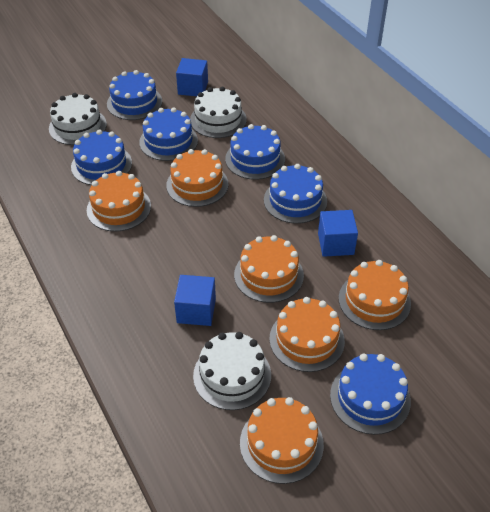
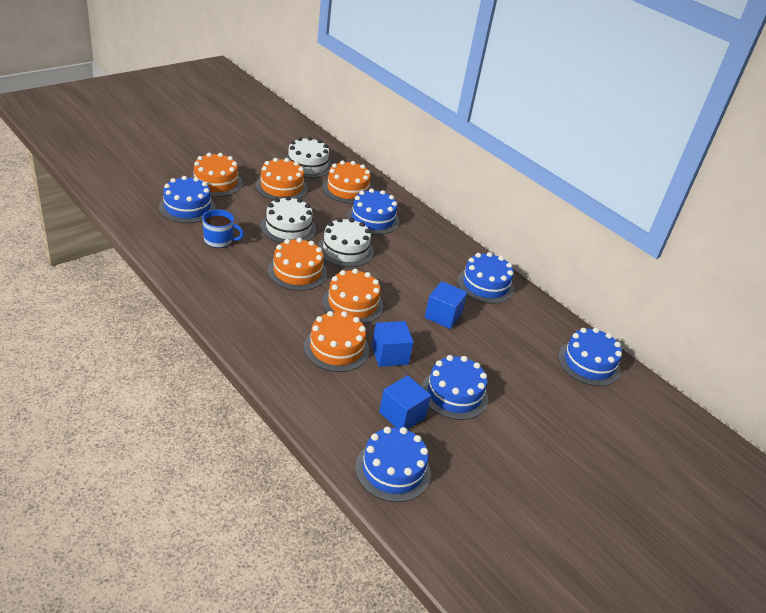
blue mug: 0 -> 1

